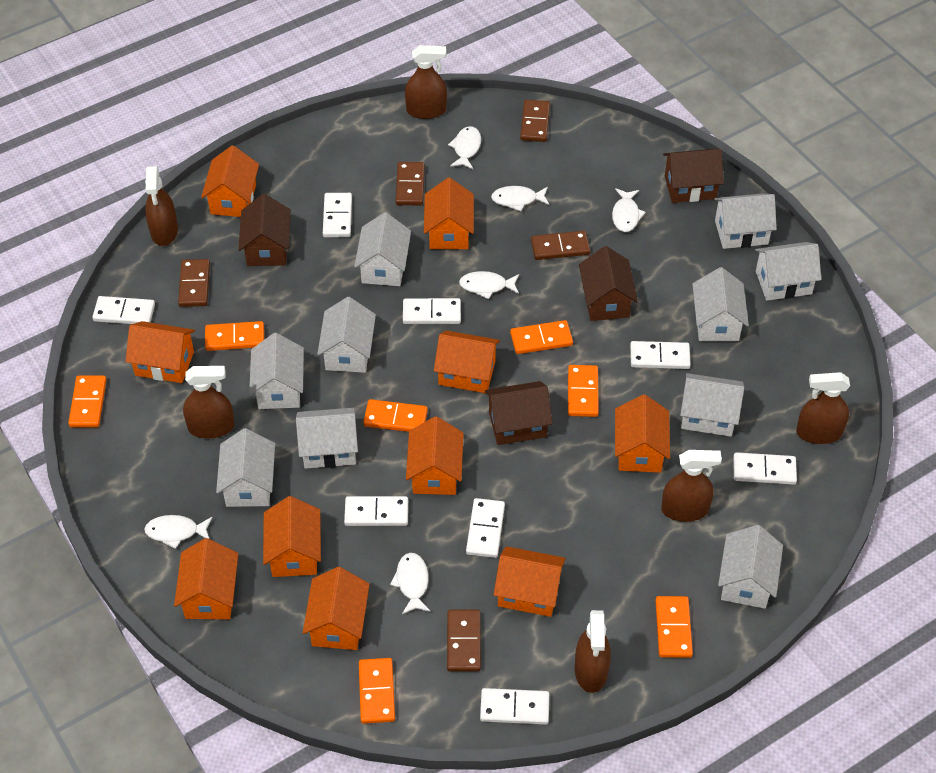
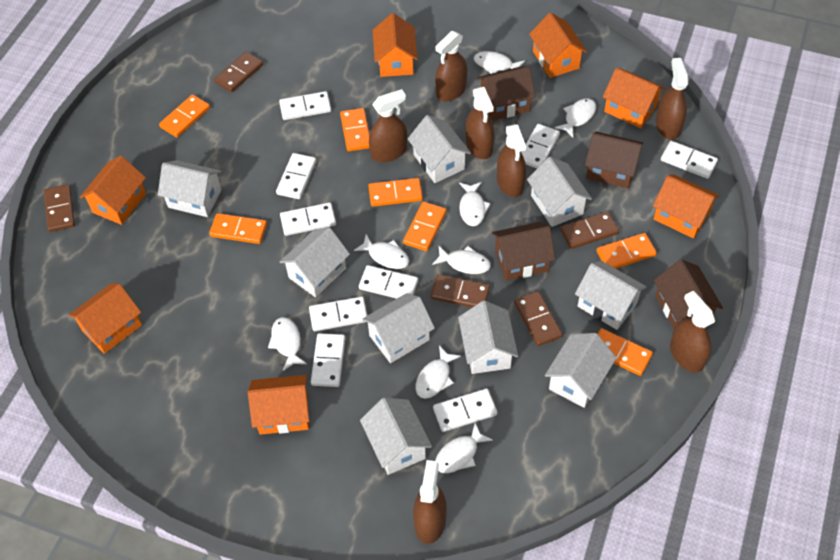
brown spray bottle: 6 -> 7
orange house: 10 -> 7
white domino: 8 -> 9
white fish: 6 -> 8
white house: 10 -> 9

